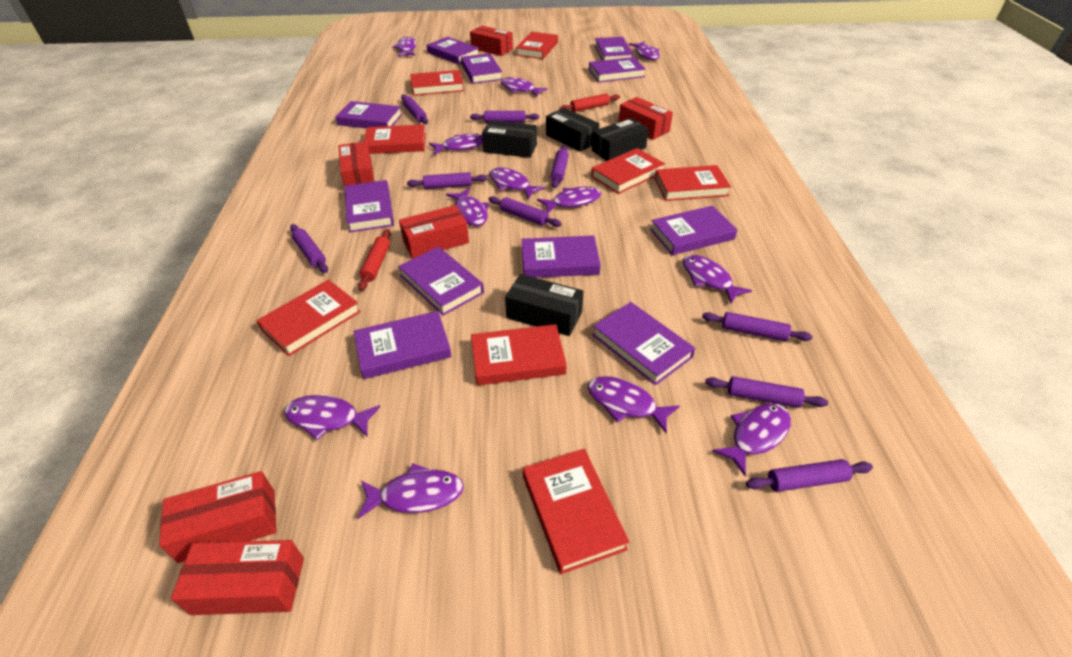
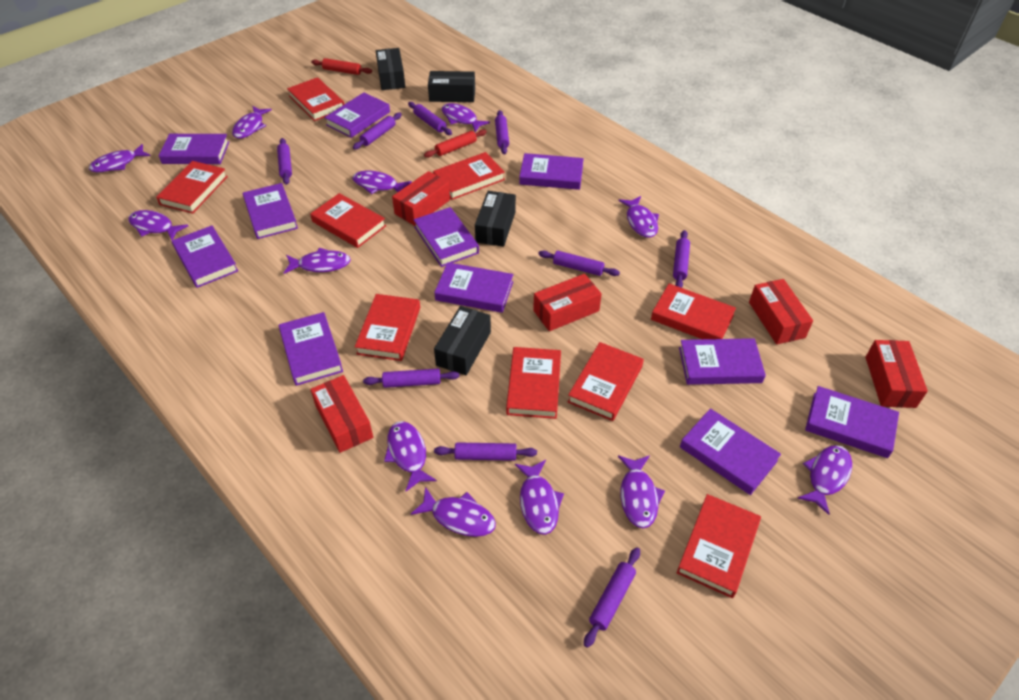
red book: 8 -> 9
red box: 6 -> 5

